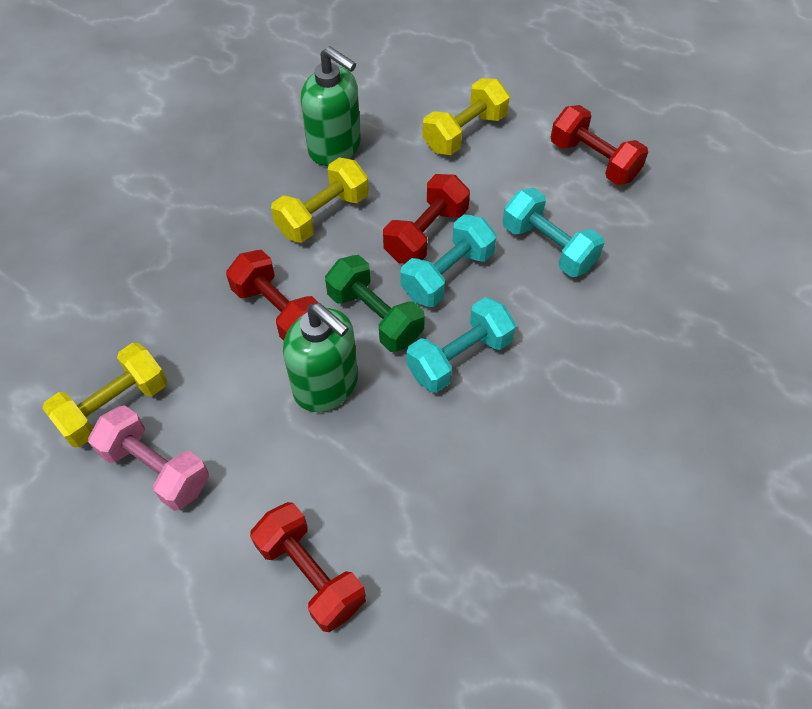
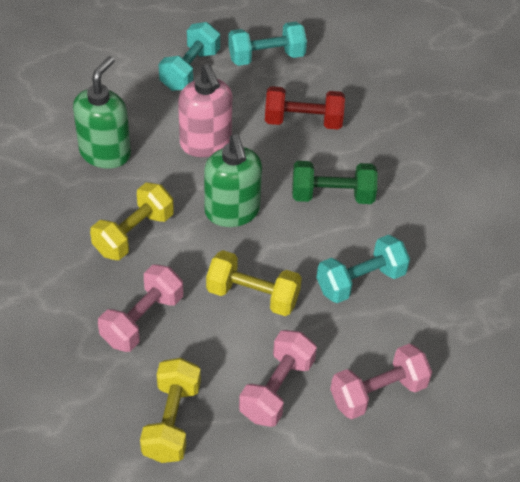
pink dumbbell: 1 -> 3
pink soap dispenser: 0 -> 1
red dumbbell: 4 -> 1

